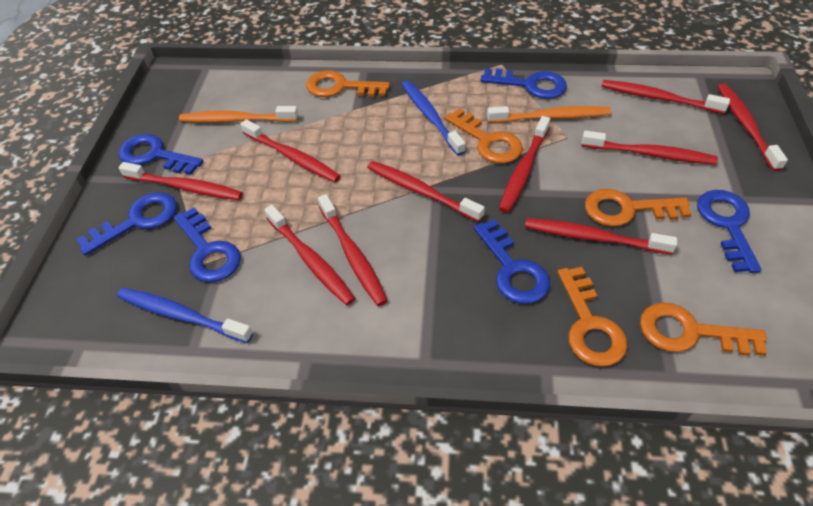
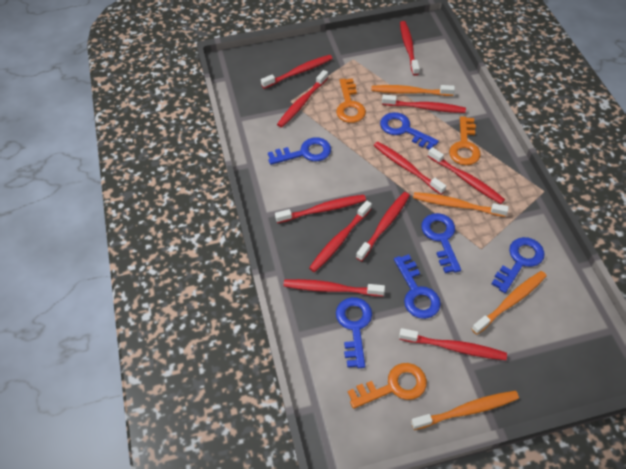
blue toothbrush: 2 -> 0
orange key: 5 -> 3
orange toothbrush: 2 -> 4
red toothbrush: 10 -> 11

